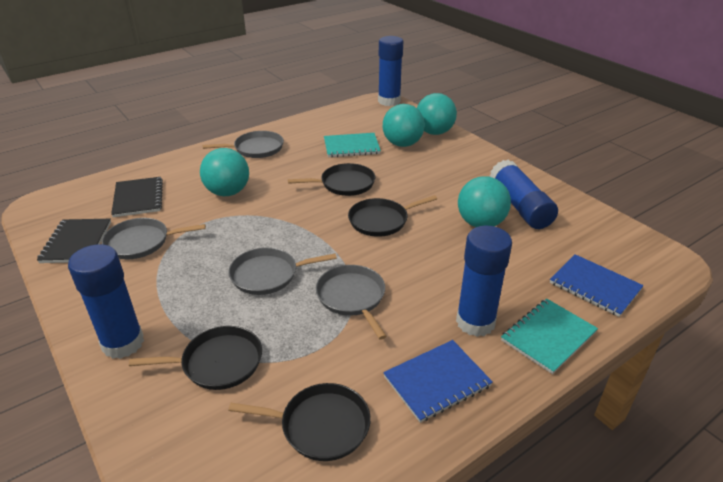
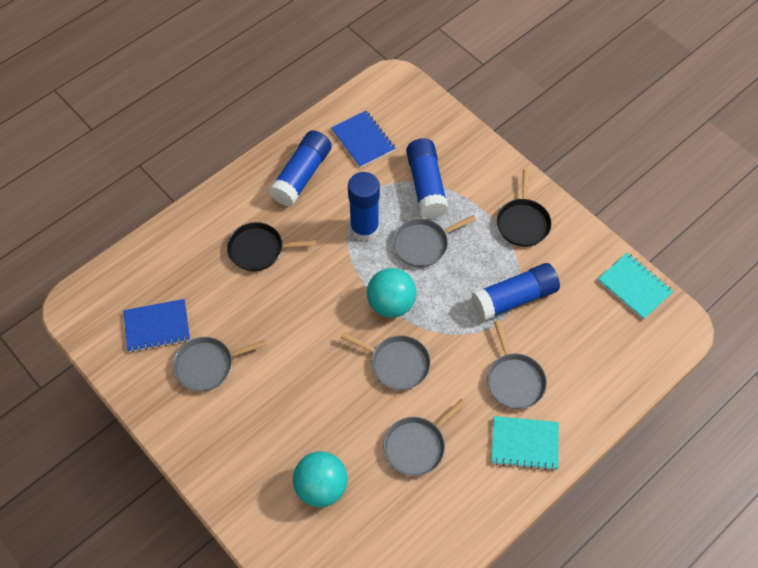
black notebook: 2 -> 0
black pan: 4 -> 2
grey pan: 4 -> 5
turquoise ball: 4 -> 2

